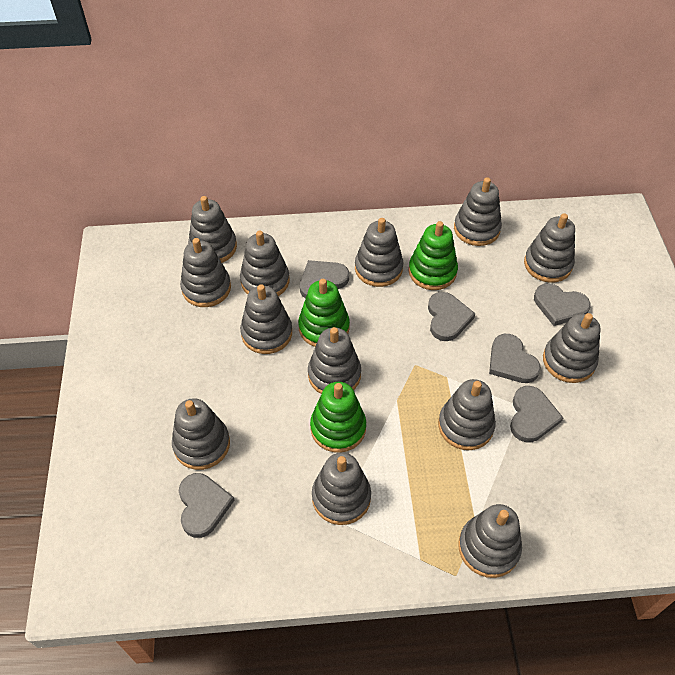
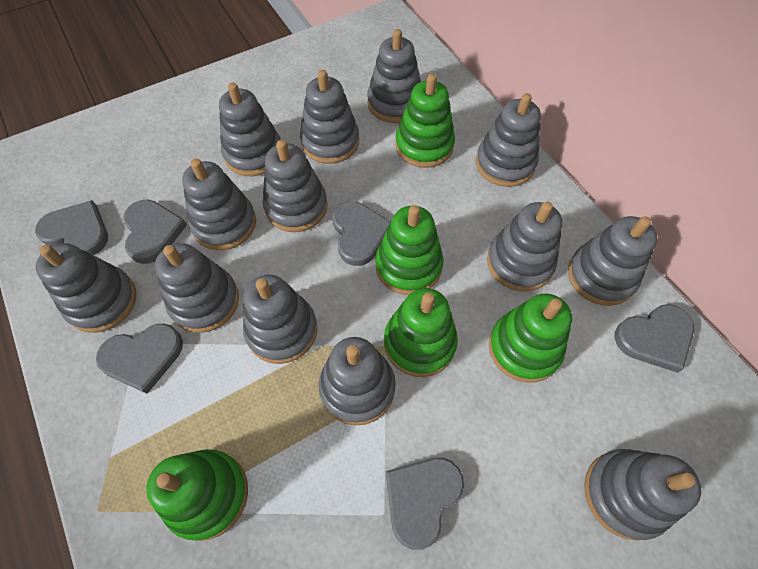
green stacking toy: 3 -> 5

